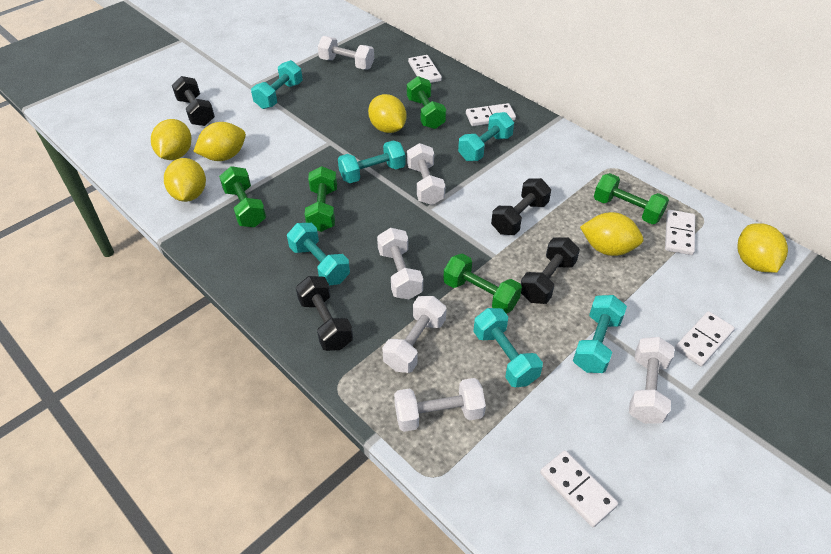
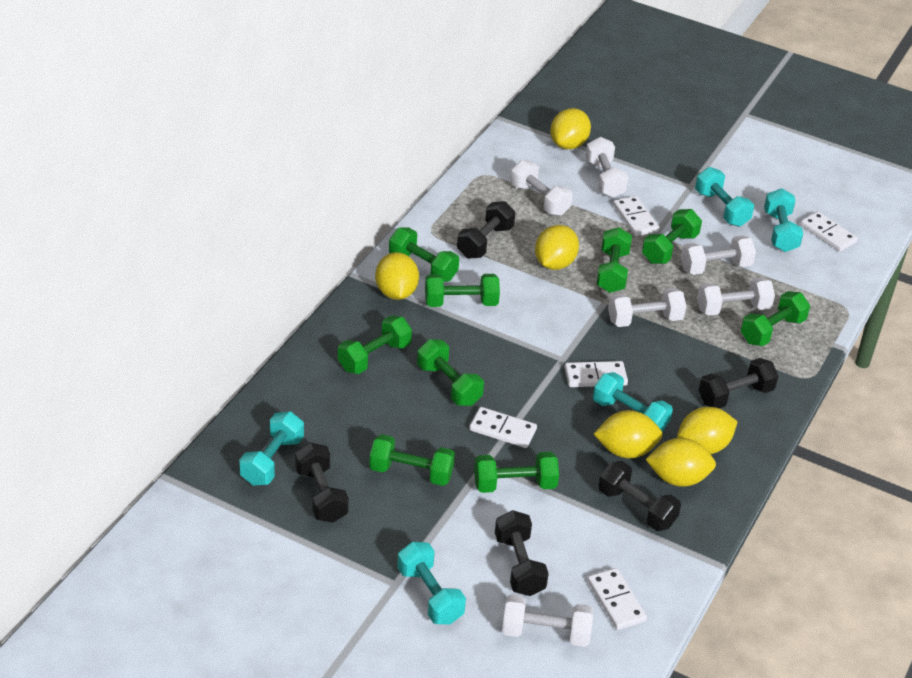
black dumbbell: 4 -> 5
green dumbbell: 5 -> 9
turquoise dumbbell: 6 -> 5

